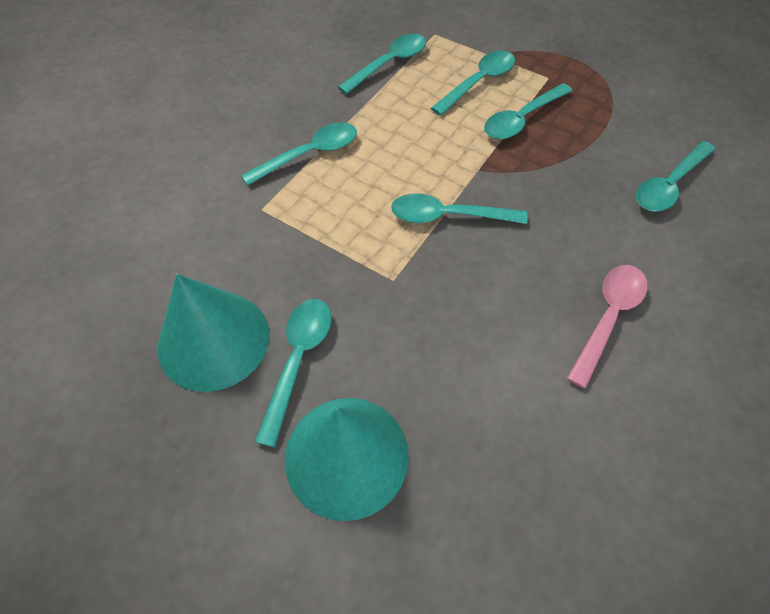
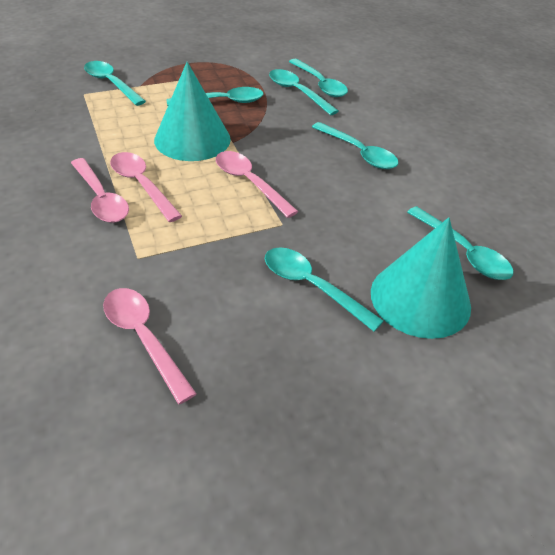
pink spoon: 1 -> 4

